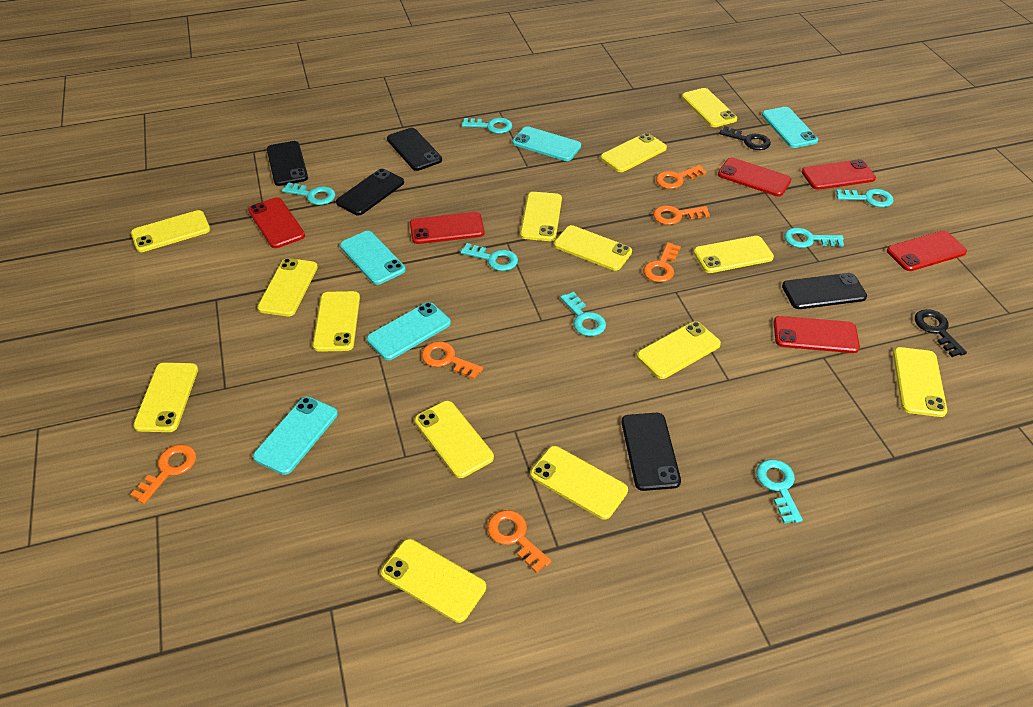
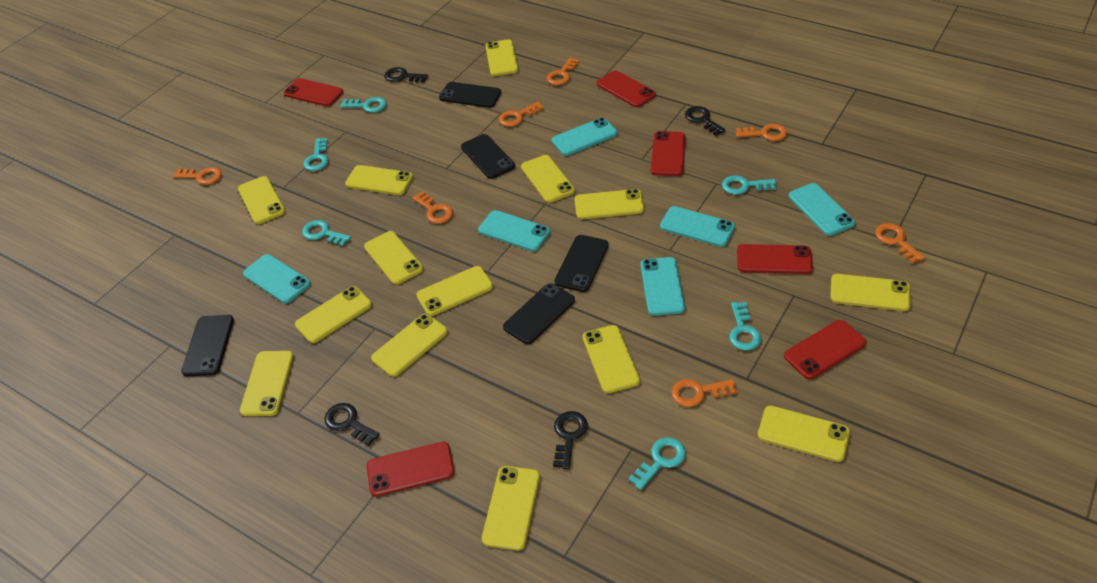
black key: 2 -> 4
orange key: 6 -> 7
turquoise key: 7 -> 6
turquoise phone: 5 -> 6

